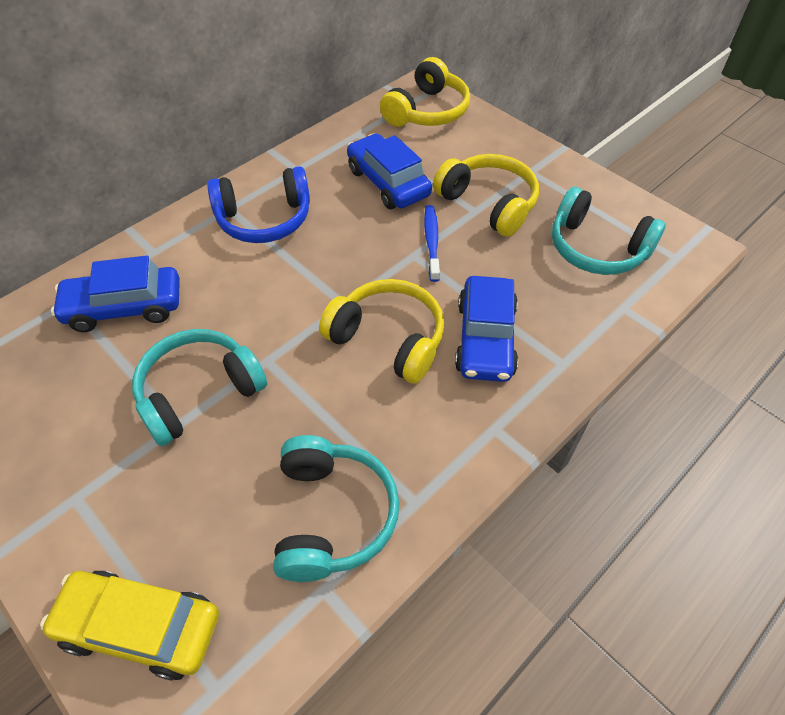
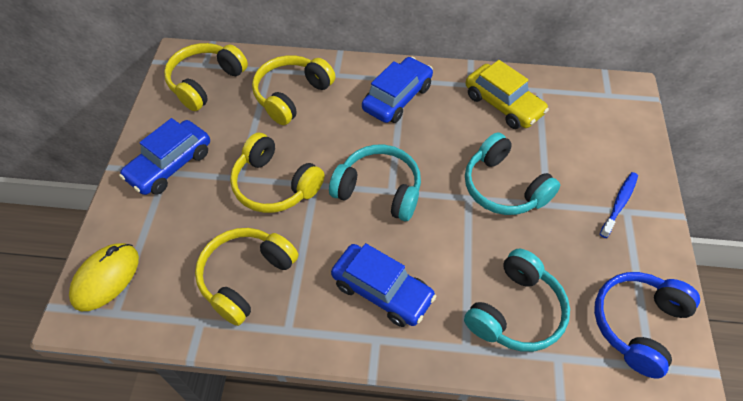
yellow headphones: 3 -> 4
yellow mouse: 0 -> 1

